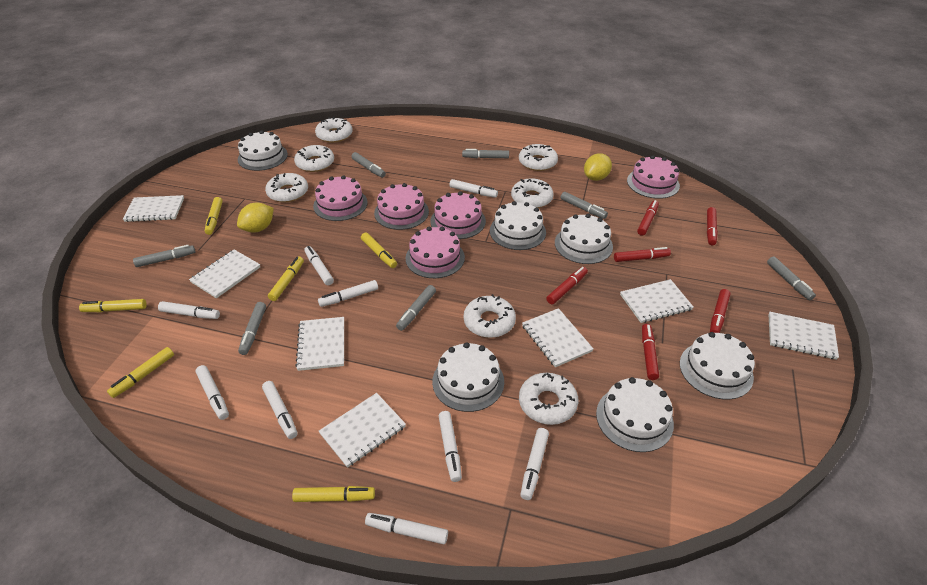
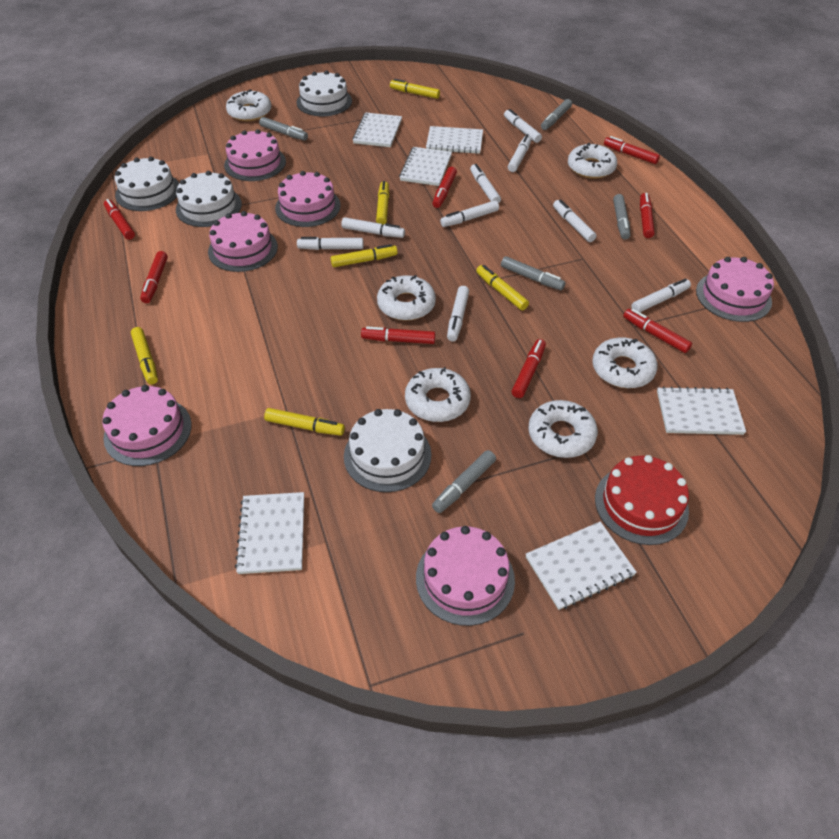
grey marker: 7 -> 5
pink cake: 5 -> 6
red cake: 0 -> 1
red marker: 6 -> 8
white cake: 6 -> 4
white donut: 7 -> 6
white notebook: 7 -> 6
yellow lemon: 2 -> 0

